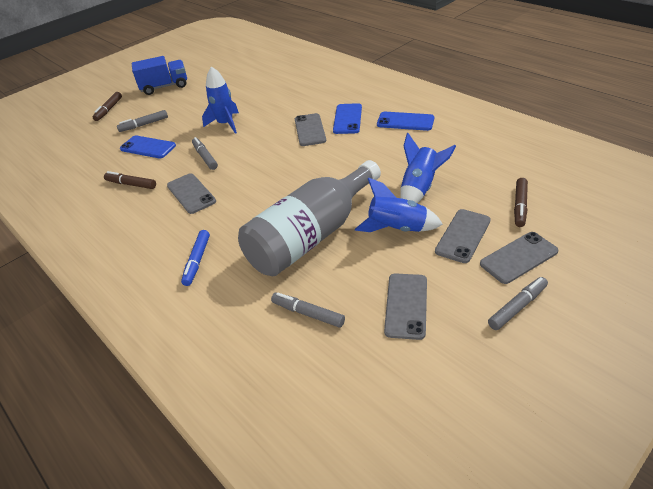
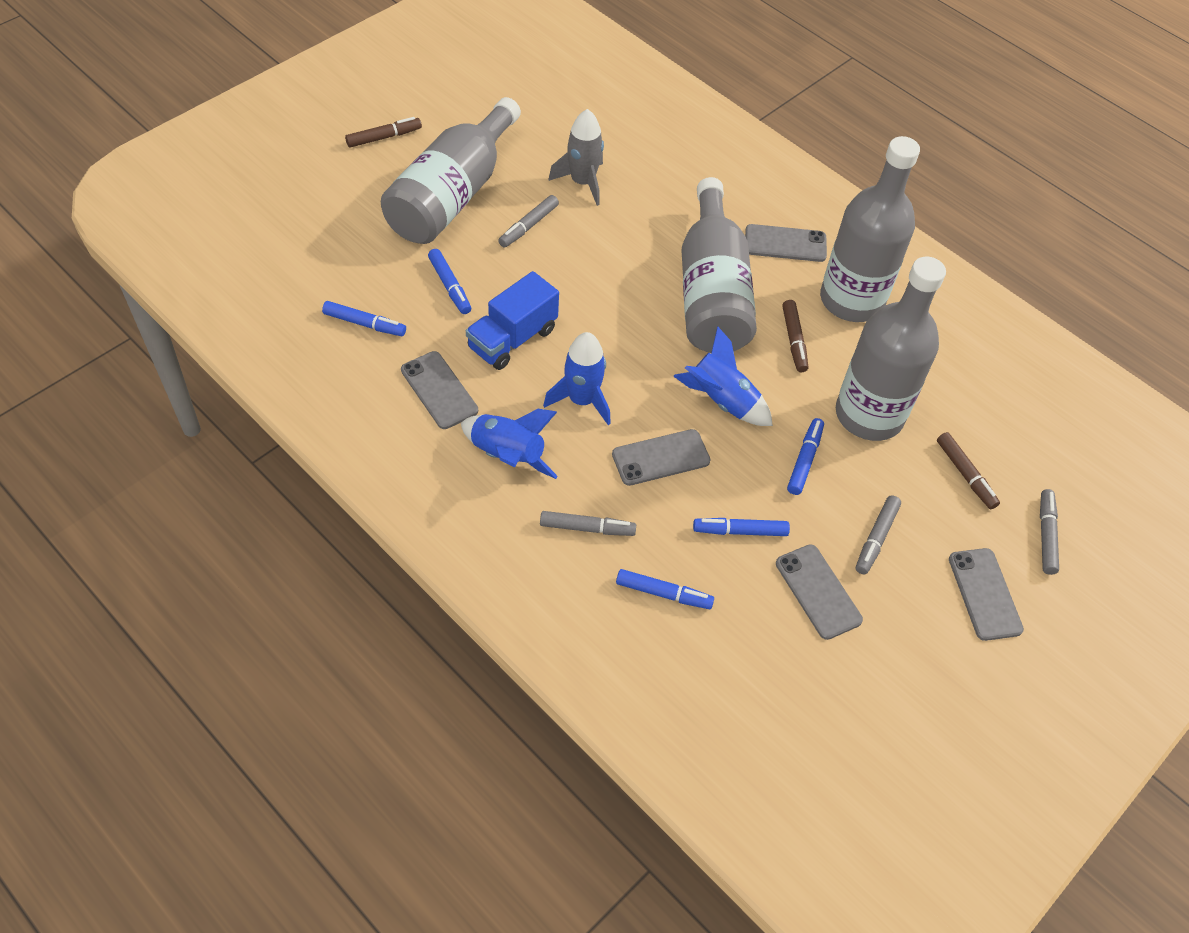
blue marker: 1 -> 5
blue phone: 3 -> 0
grey bottle: 1 -> 4
grey rocket: 0 -> 1

